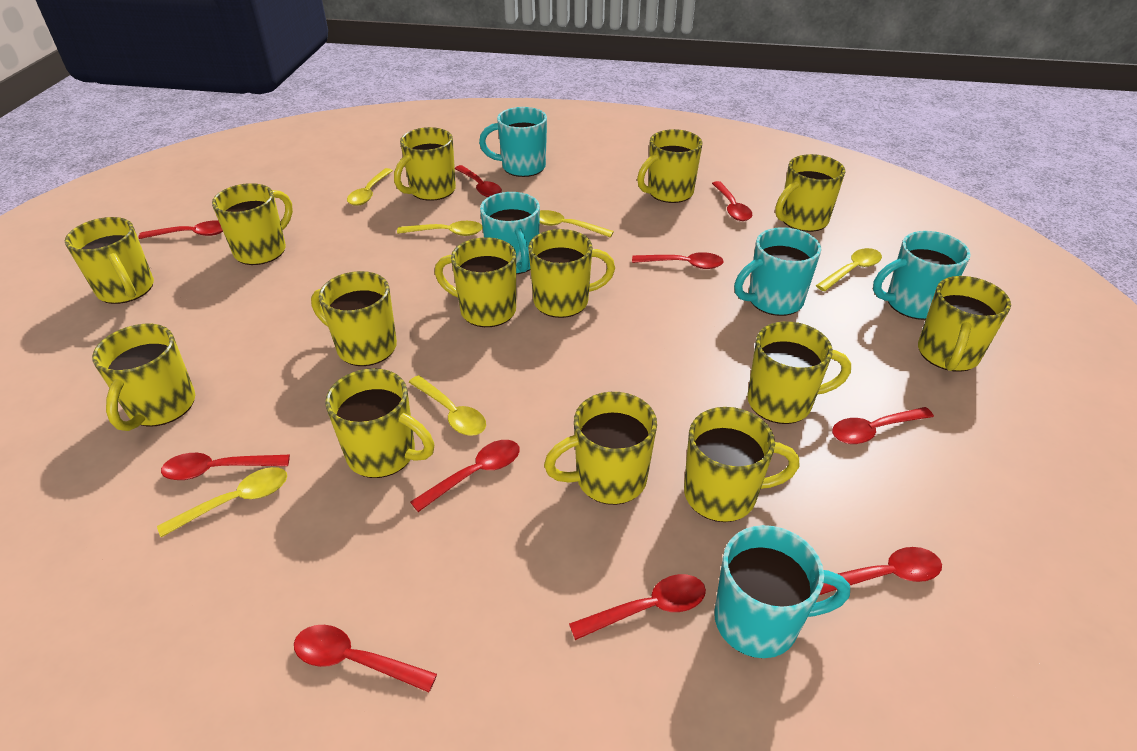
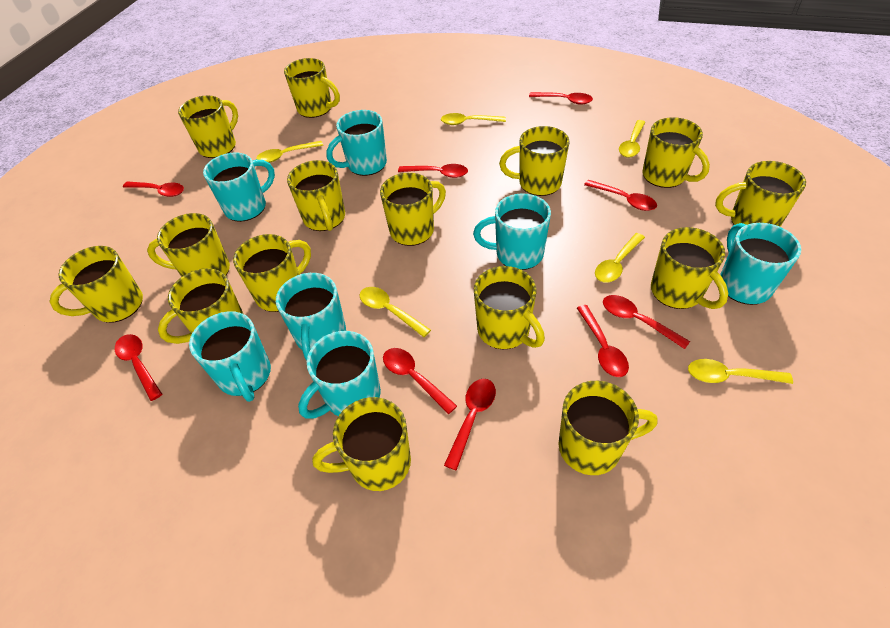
red spoon: 10 -> 9
turquoise mug: 5 -> 7
yellow mug: 14 -> 15

